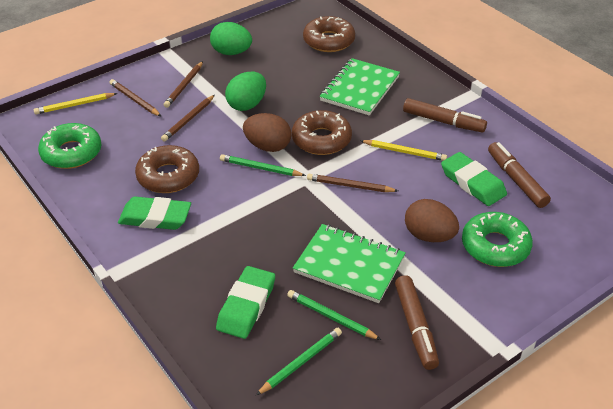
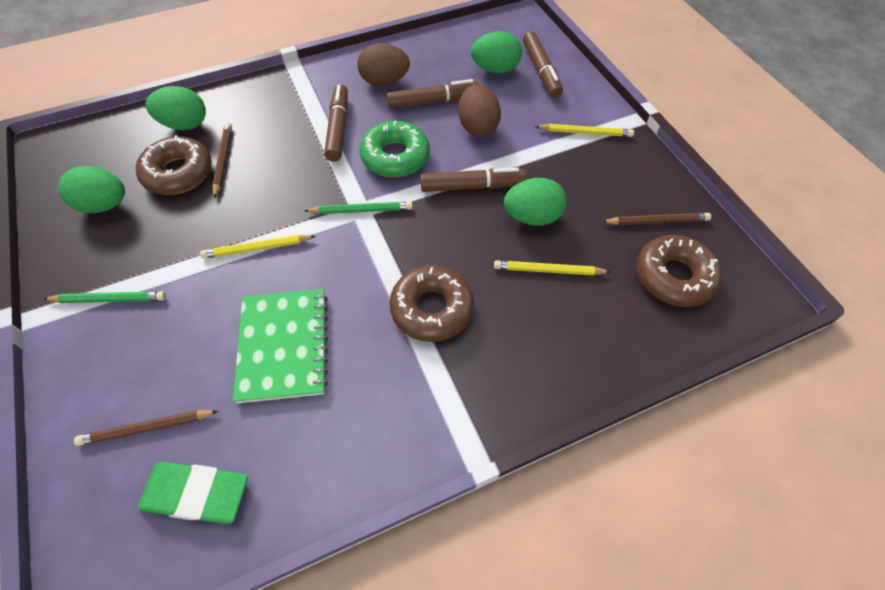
brown marker: 3 -> 4
brown pencil: 4 -> 3
green donut: 2 -> 1
green egg: 2 -> 4
green eraser: 3 -> 1
green notebook: 2 -> 1
green pencil: 3 -> 2
yellow pencil: 2 -> 3

